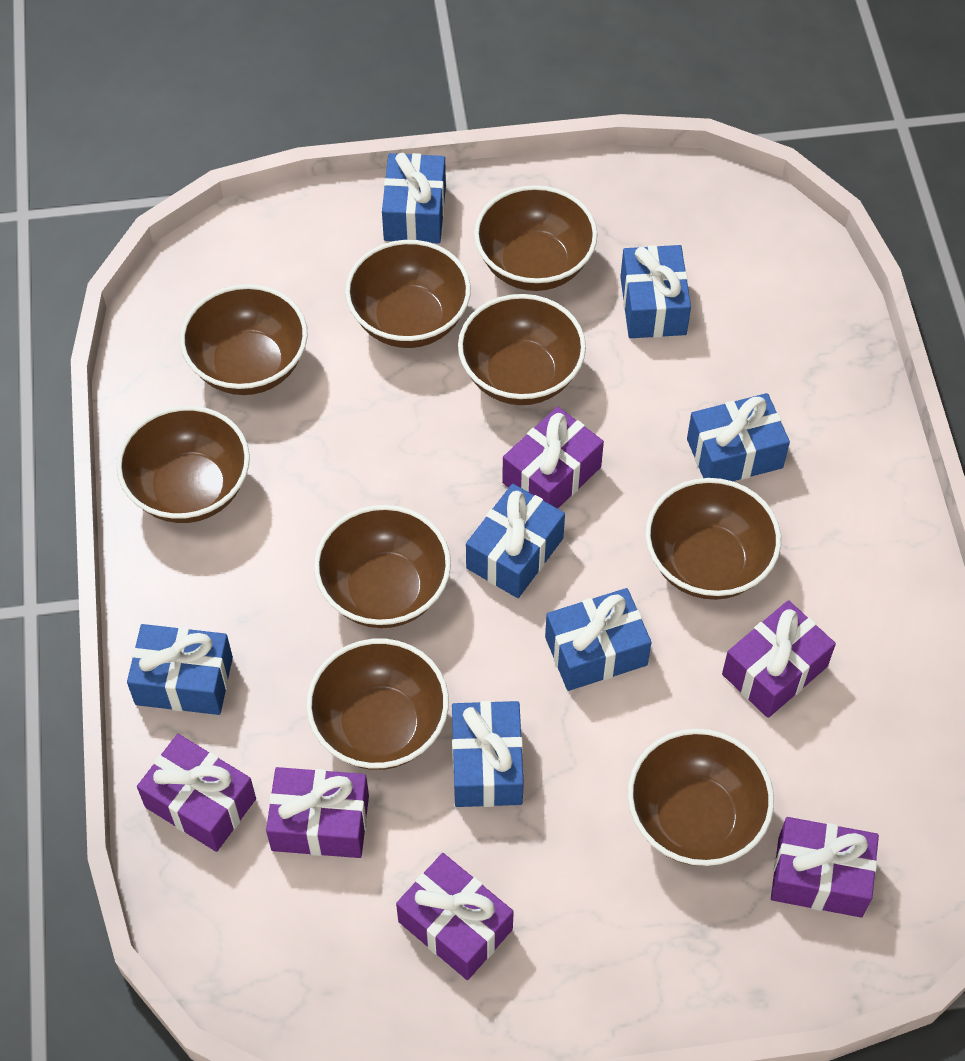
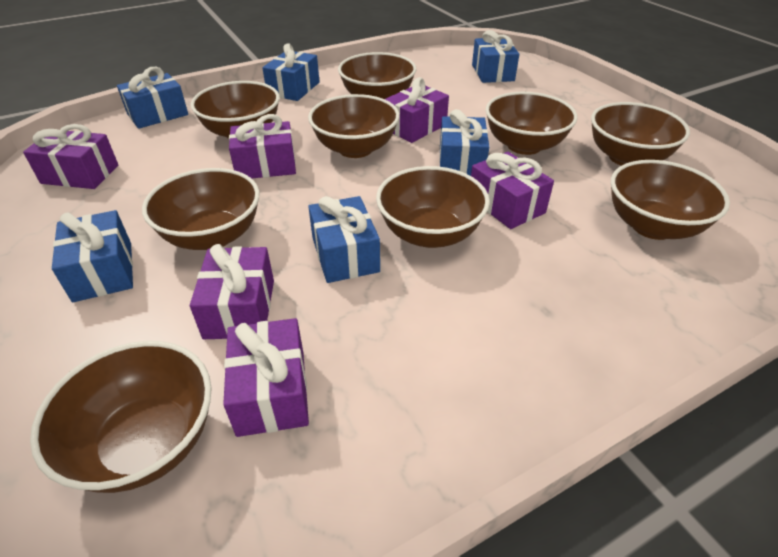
blue gift: 7 -> 6

